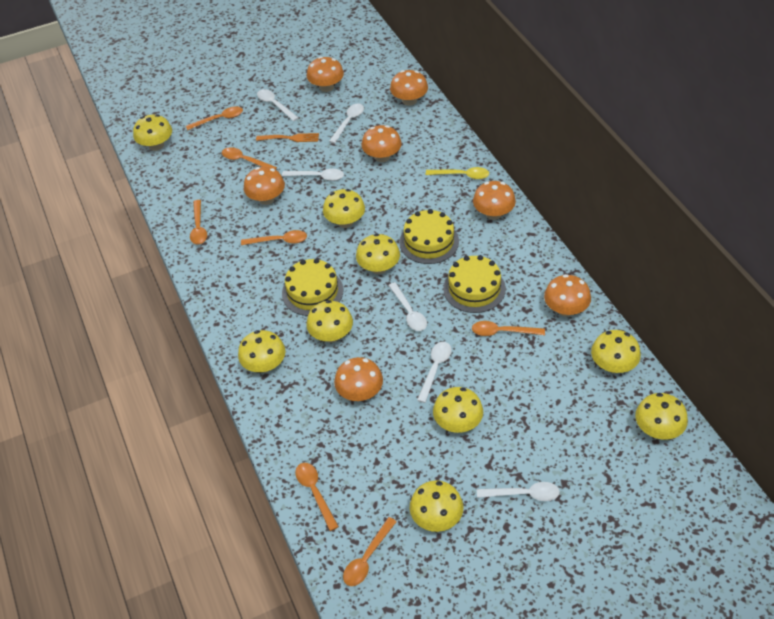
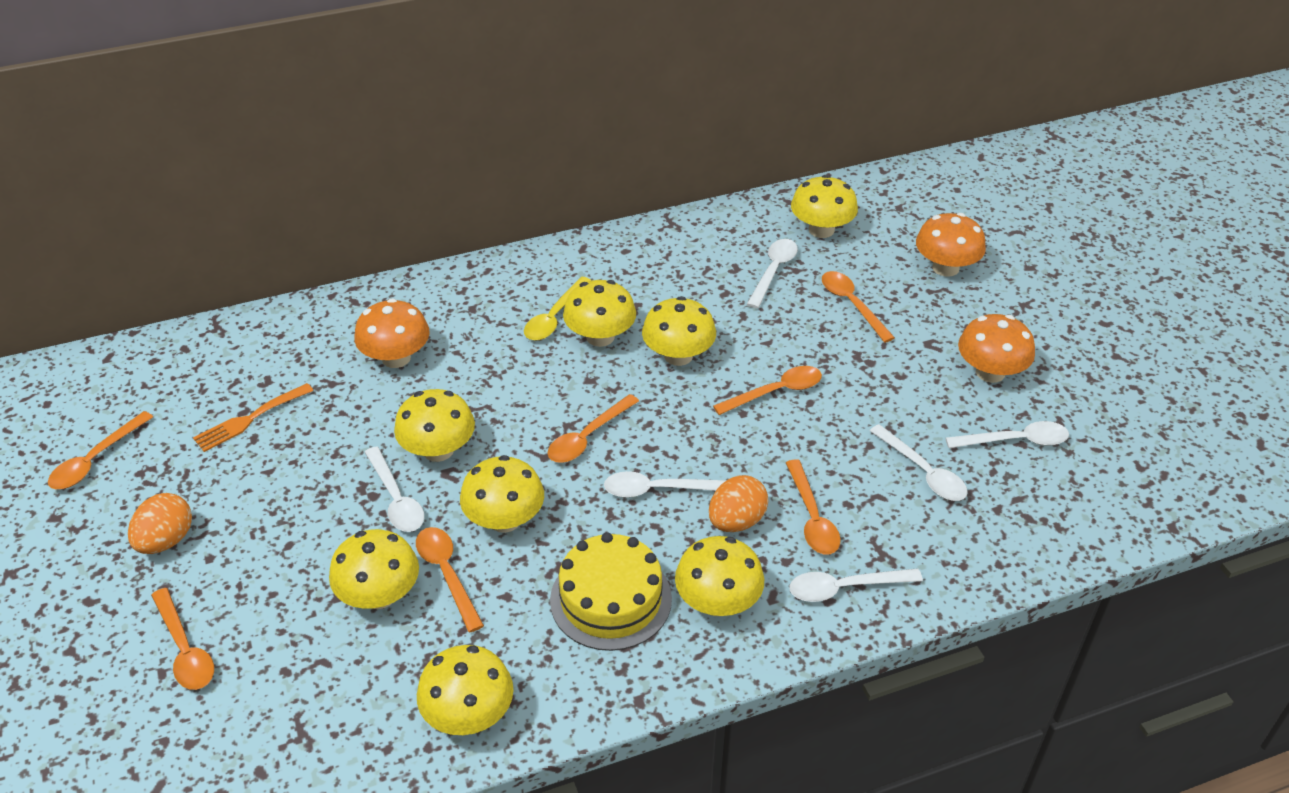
orange egg: 0 -> 2
orange mushroom: 7 -> 3
yellow cake: 3 -> 1
yellow mushroom: 9 -> 8

